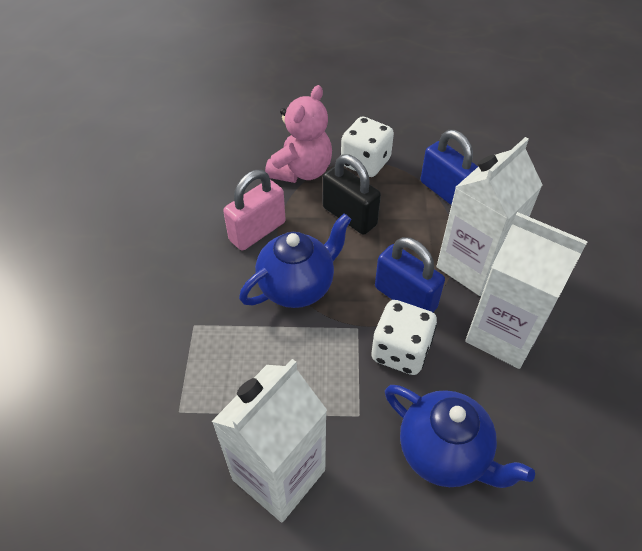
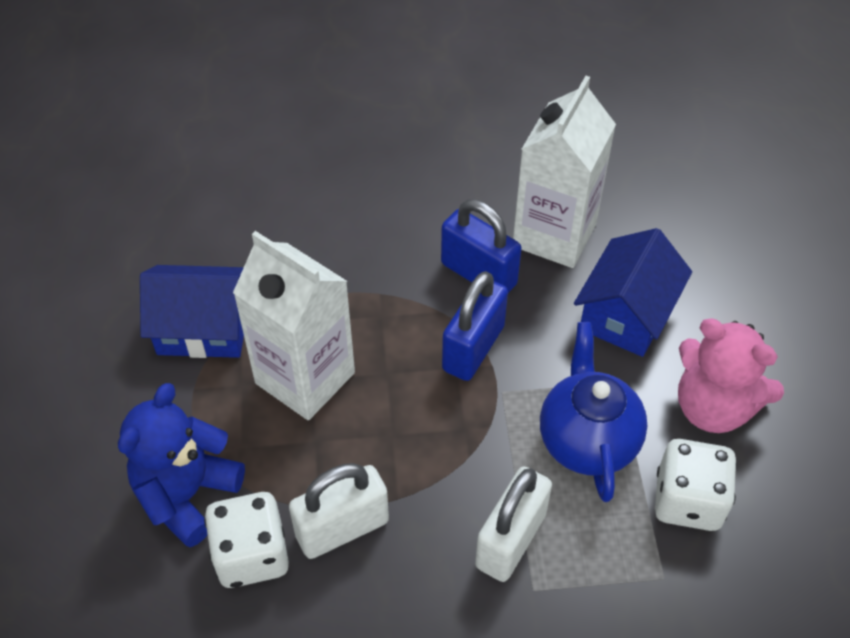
black padlock: 1 -> 0
blue house: 0 -> 2
blue teapot: 2 -> 1
blue teddy bear: 0 -> 1
pink padlock: 1 -> 0
white carton: 3 -> 2
white padlock: 0 -> 2

